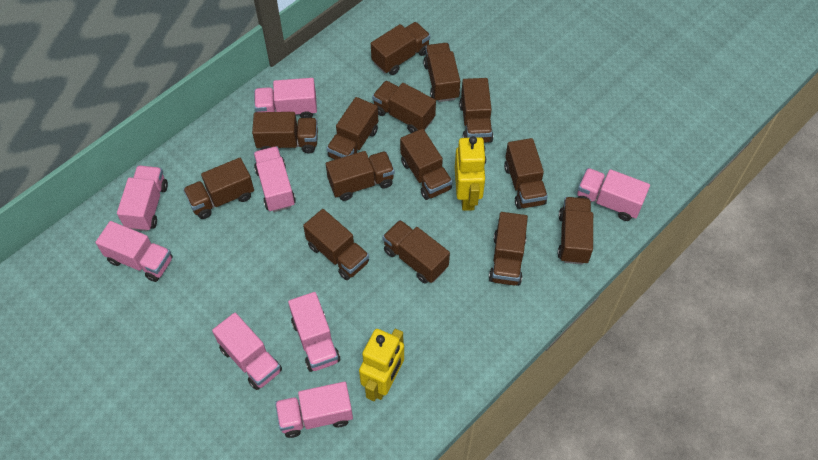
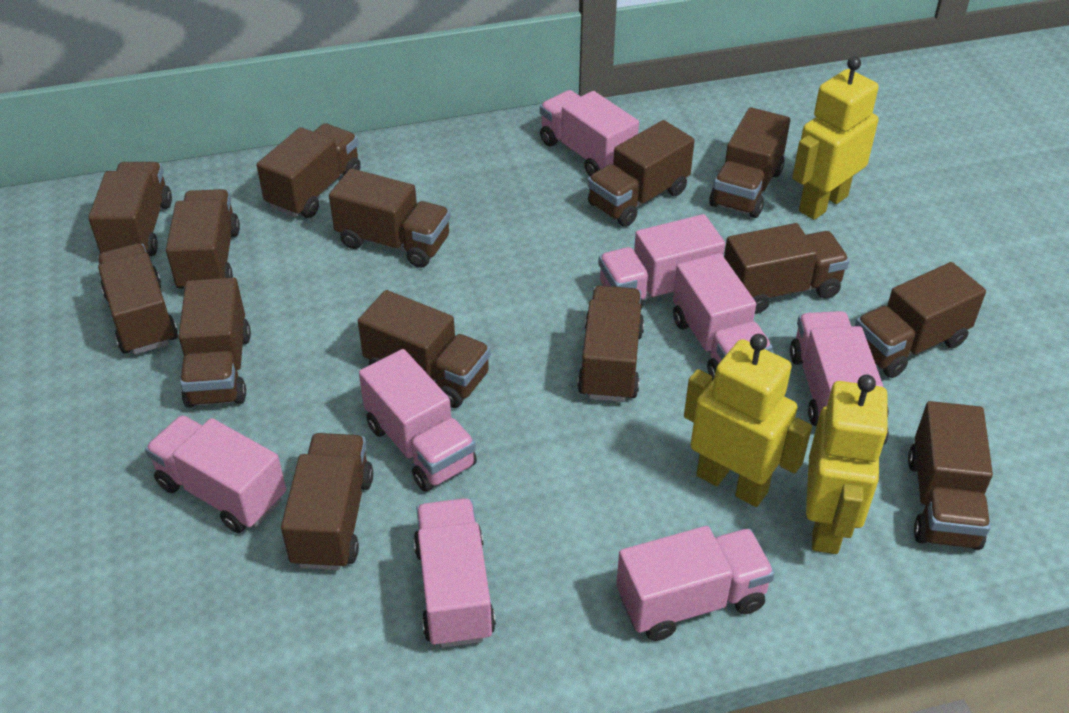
yellow robot: 2 -> 3

